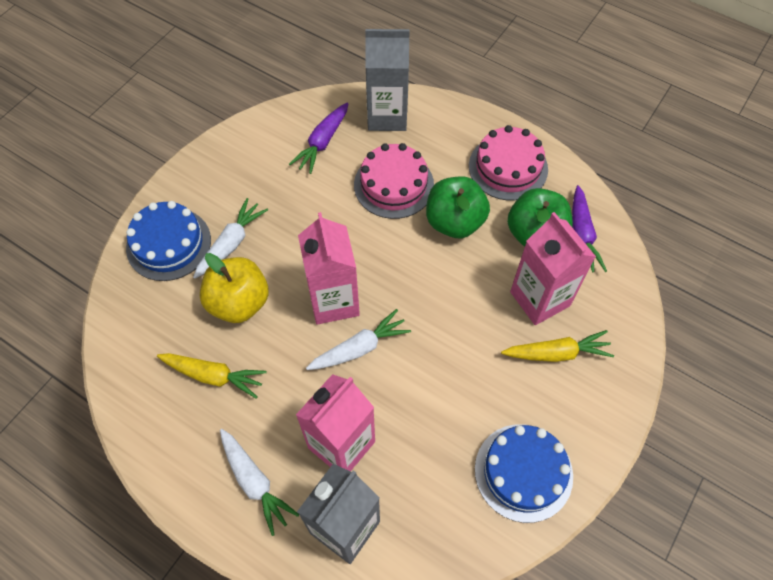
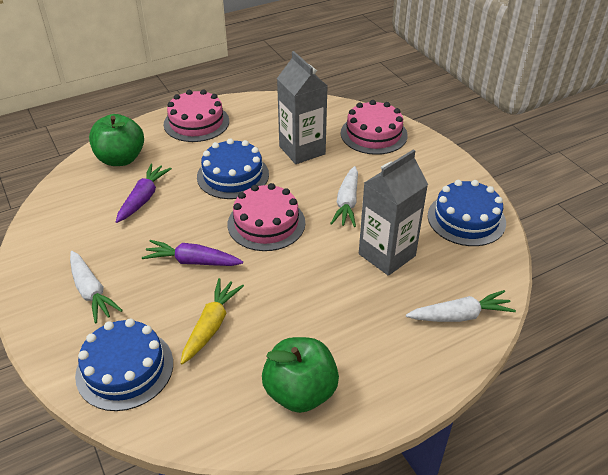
blue cake: 2 -> 3
pink cake: 2 -> 3
pink carton: 3 -> 0
yellow apple: 1 -> 0
yellow carrot: 2 -> 1

